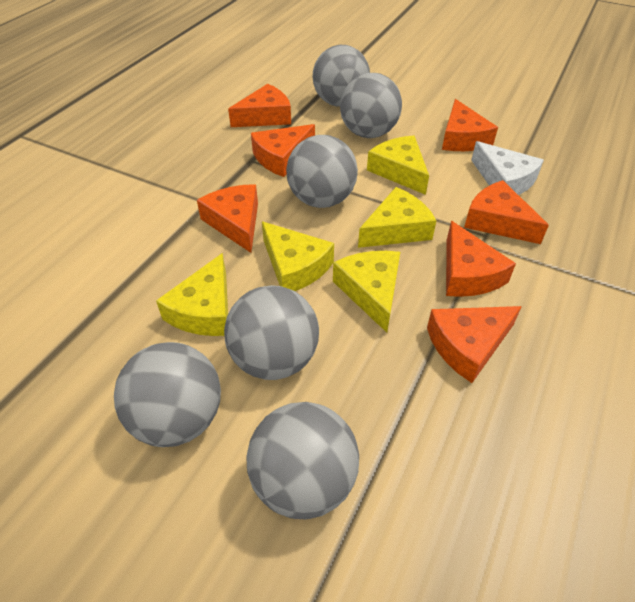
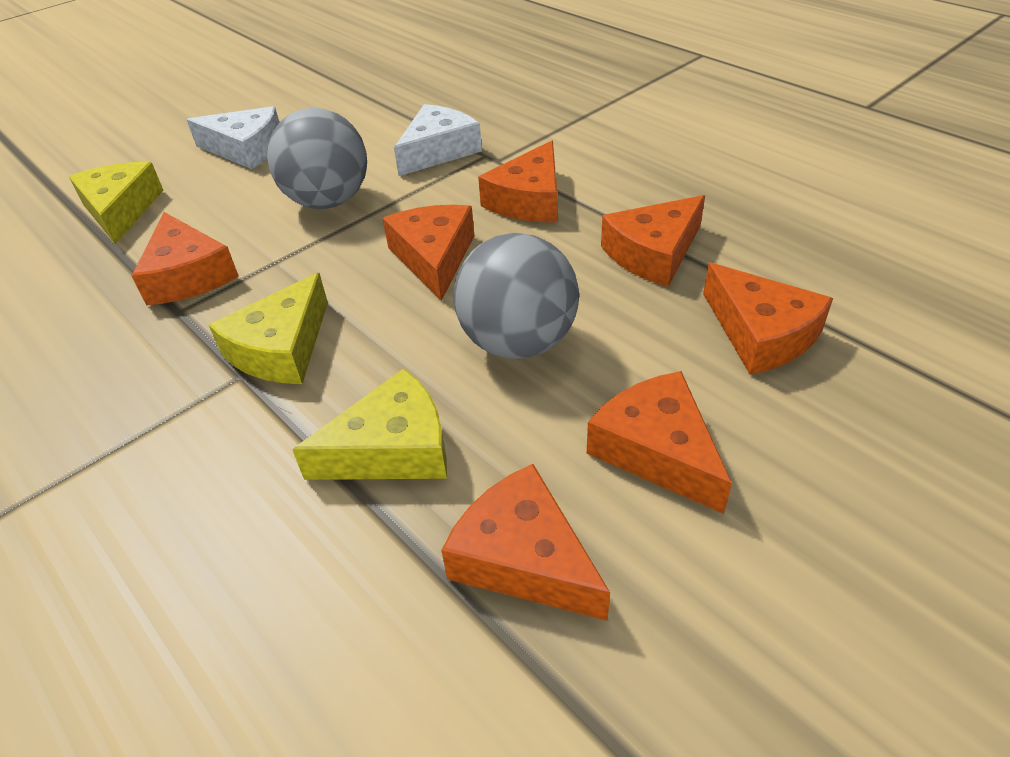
grey ball: 6 -> 2
white cheese: 1 -> 2
yellow cheese: 5 -> 3

